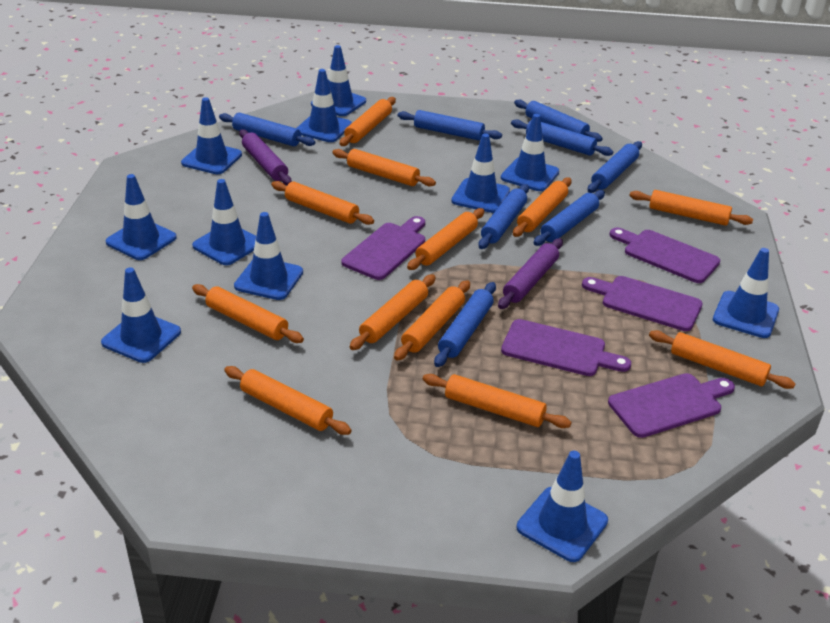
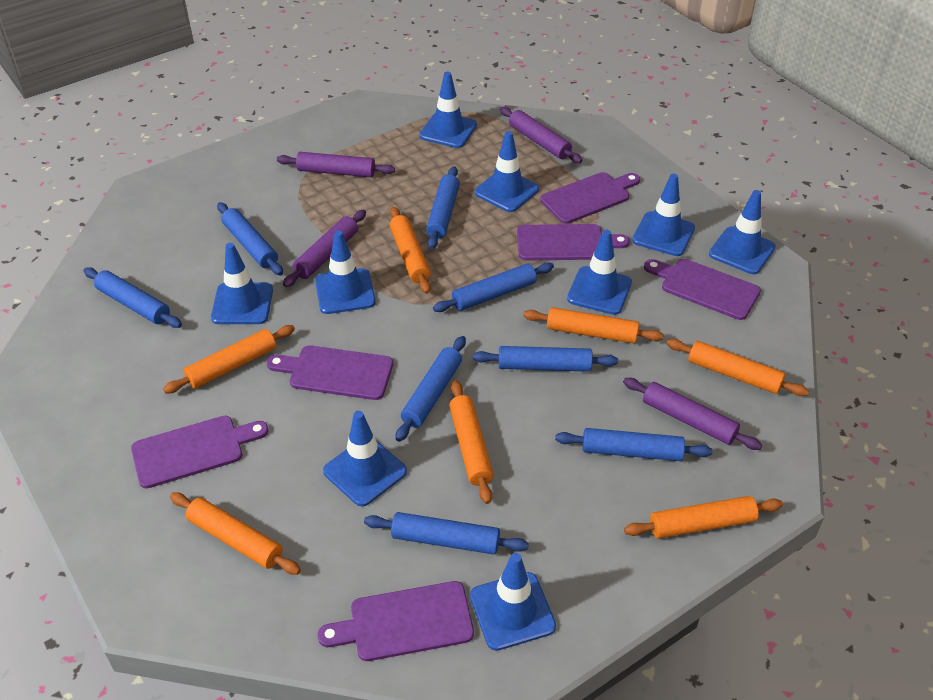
blue traffic cone: 11 -> 9
orange rolling pin: 12 -> 7
purple cutting board: 5 -> 6
purple rolling pin: 2 -> 4

